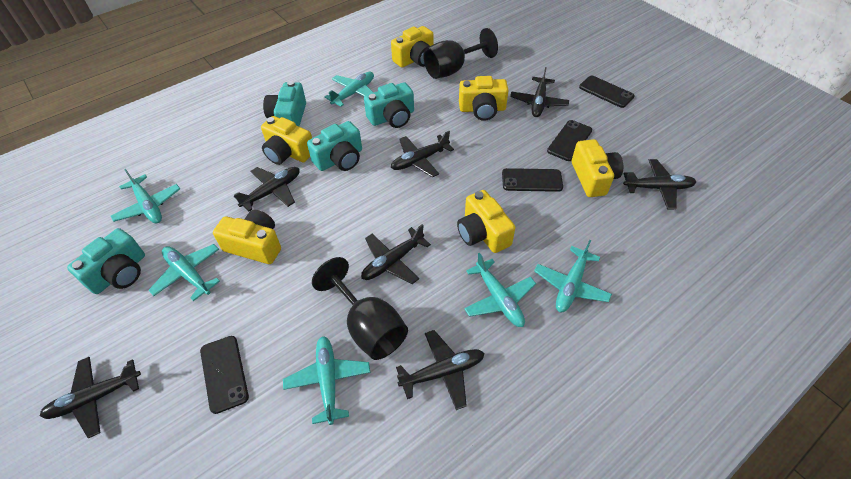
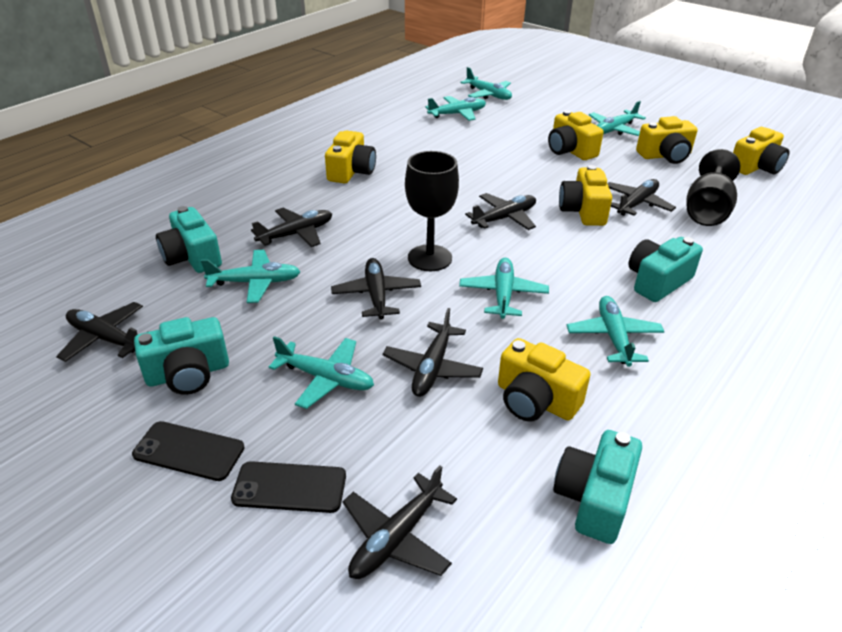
black phone: 4 -> 2
turquoise plane: 6 -> 7

